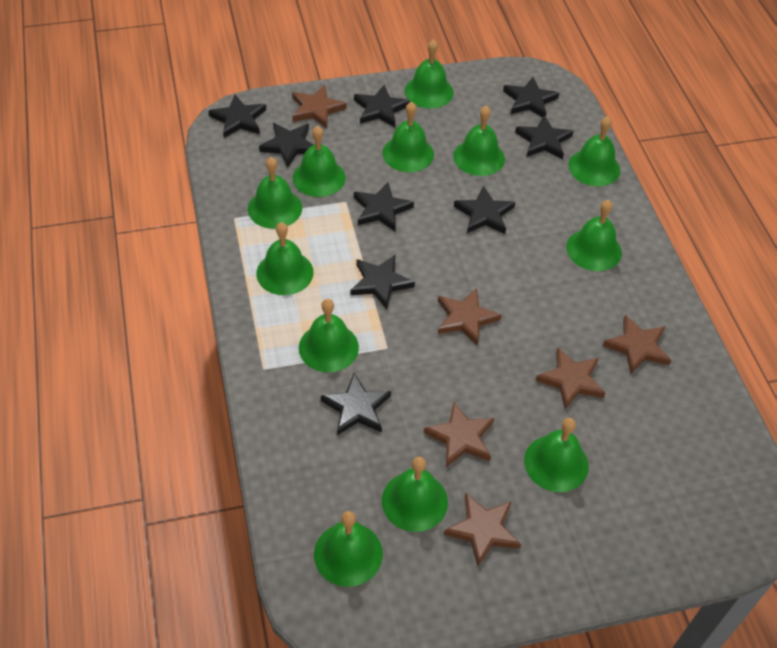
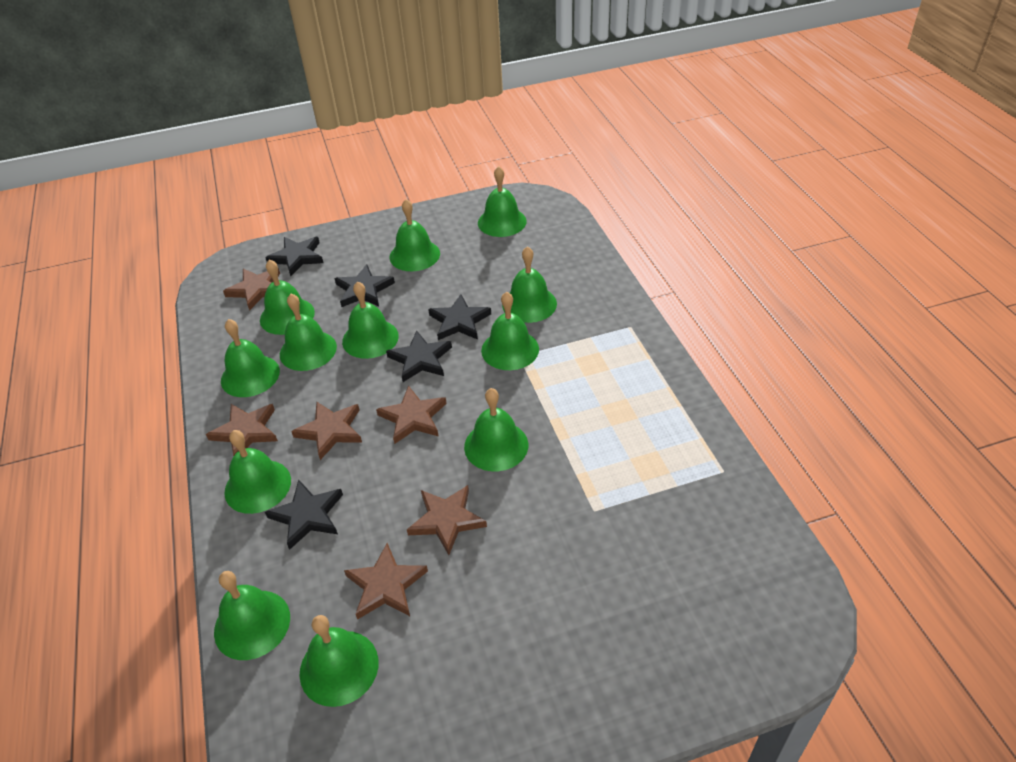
black star: 9 -> 5

